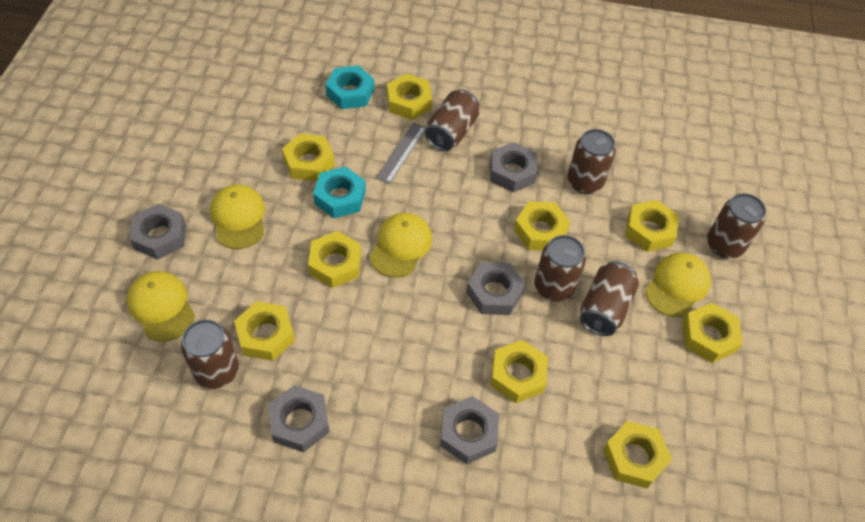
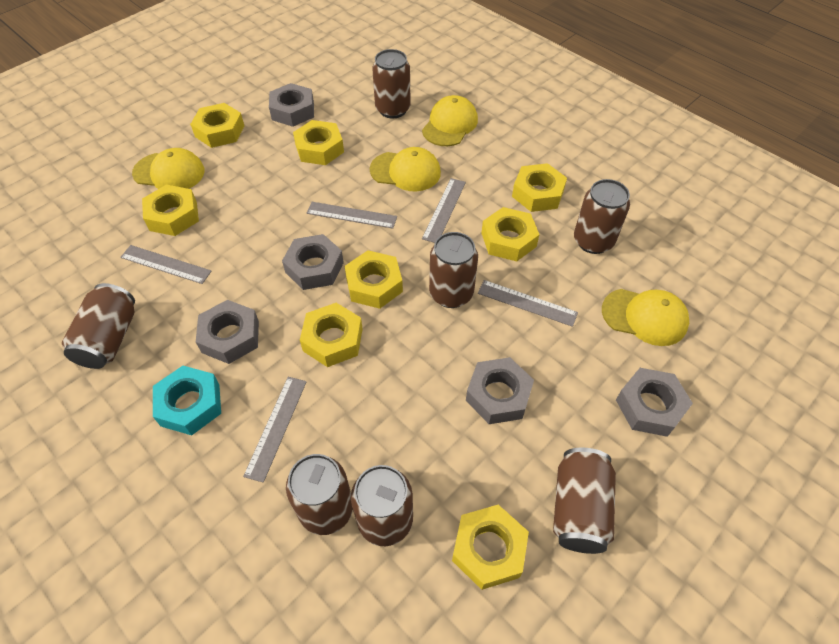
brown can: 6 -> 7
grey ruler: 1 -> 5
turquoise nut: 2 -> 1
yellow nut: 9 -> 8

